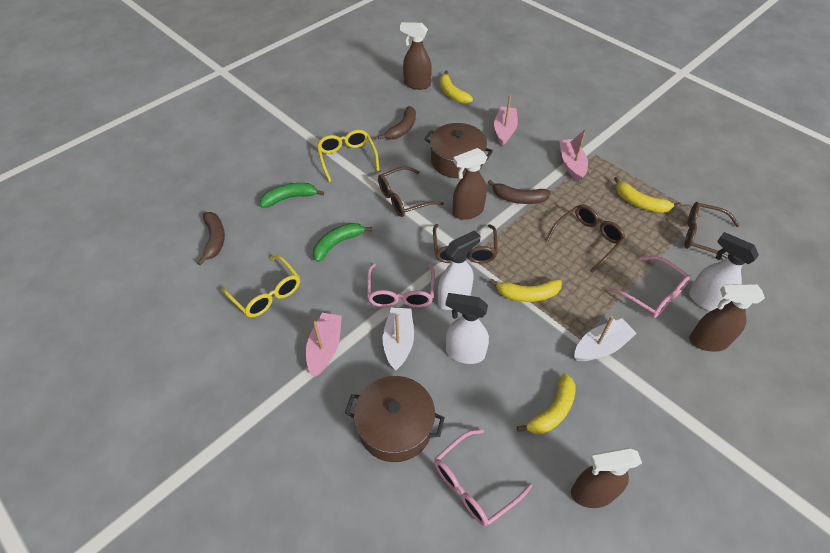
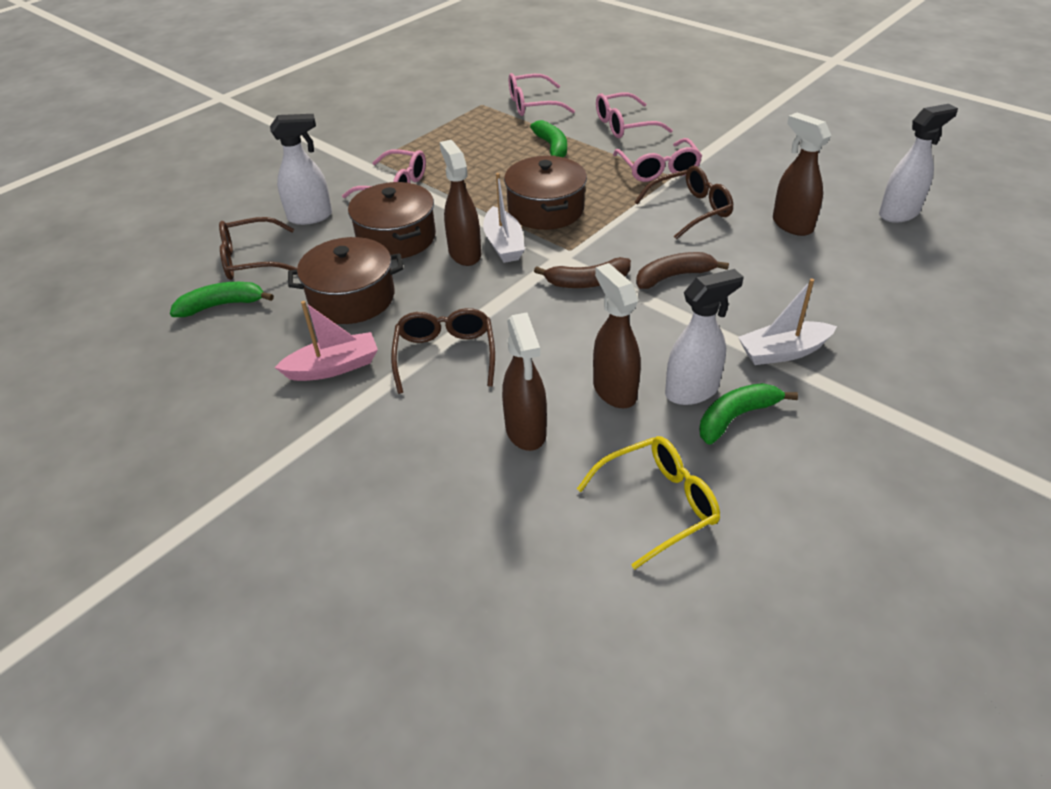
brown banana: 3 -> 2
brown glasses: 4 -> 3
brown pot: 2 -> 3
green banana: 2 -> 3
pink boat: 3 -> 1
pink glasses: 3 -> 4
yellow banana: 4 -> 0
yellow glasses: 2 -> 1

